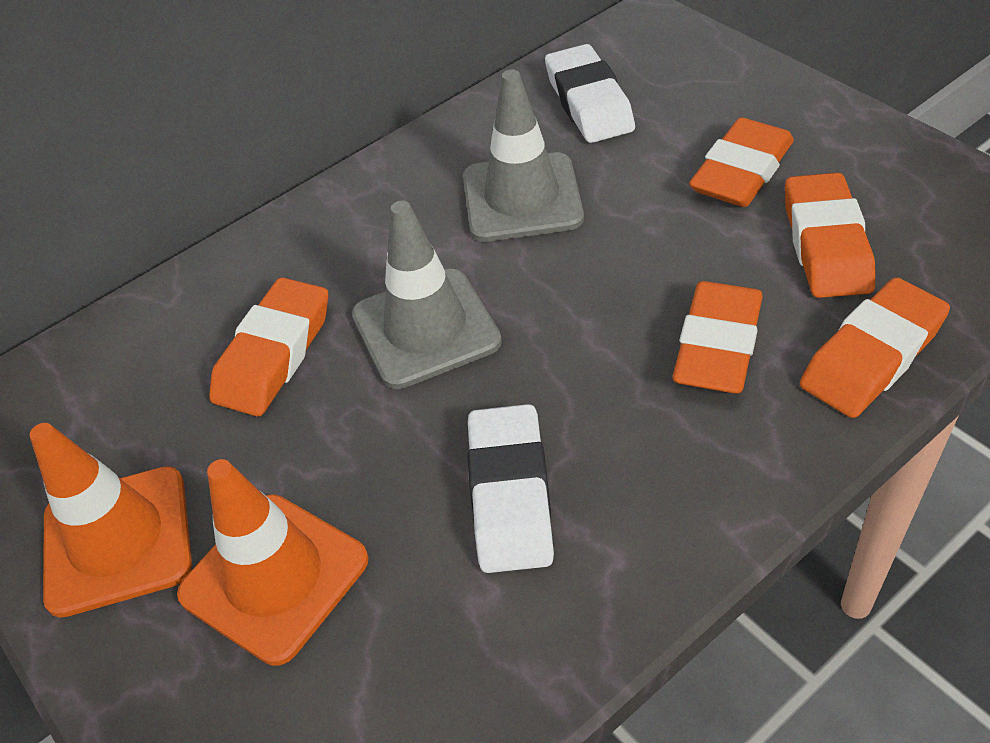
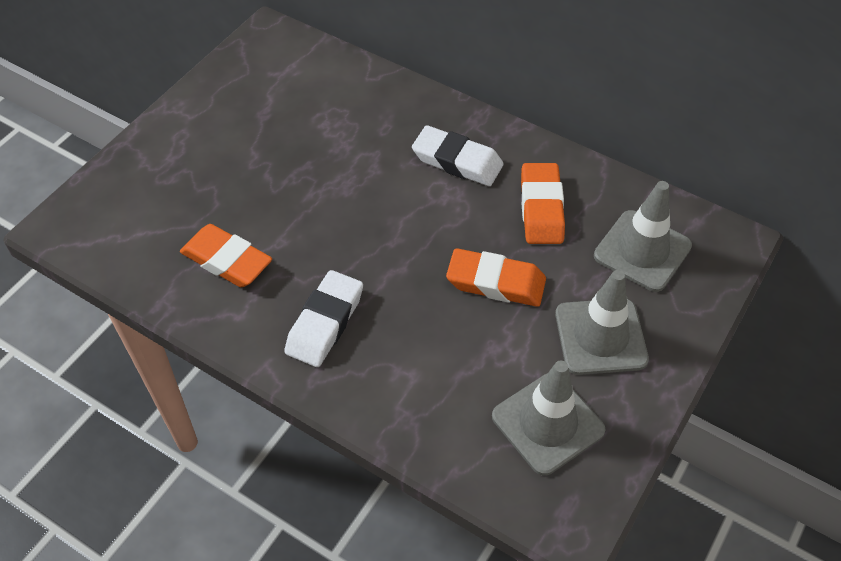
grey traffic cone: 2 -> 3
orange eraser: 5 -> 3
orange traffic cone: 2 -> 0

